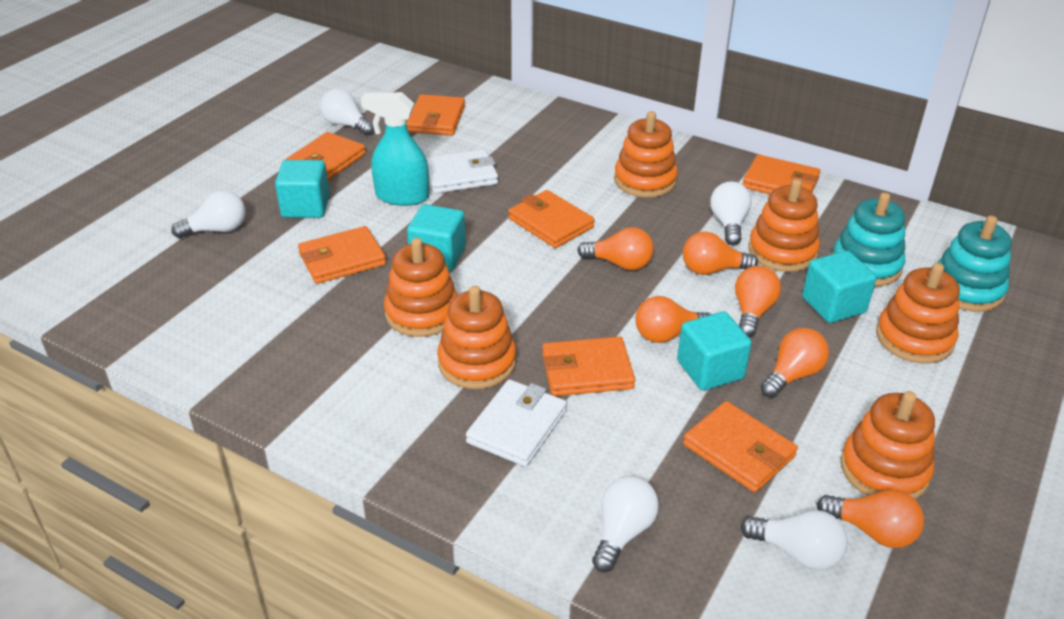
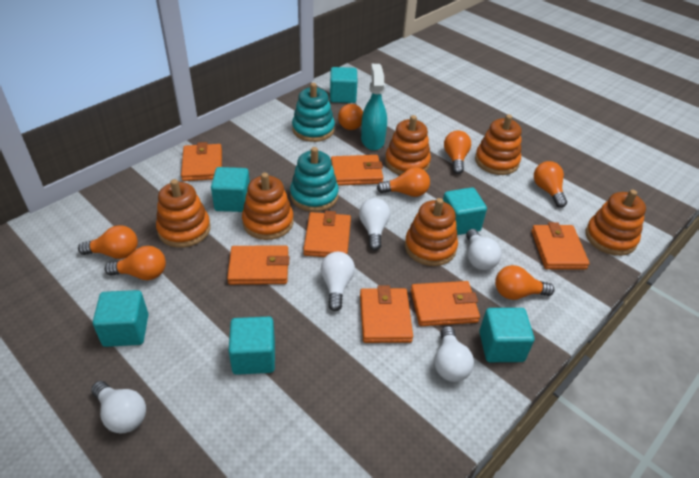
orange light bulb: 6 -> 7
turquoise cube: 4 -> 6
white wallet: 2 -> 0

